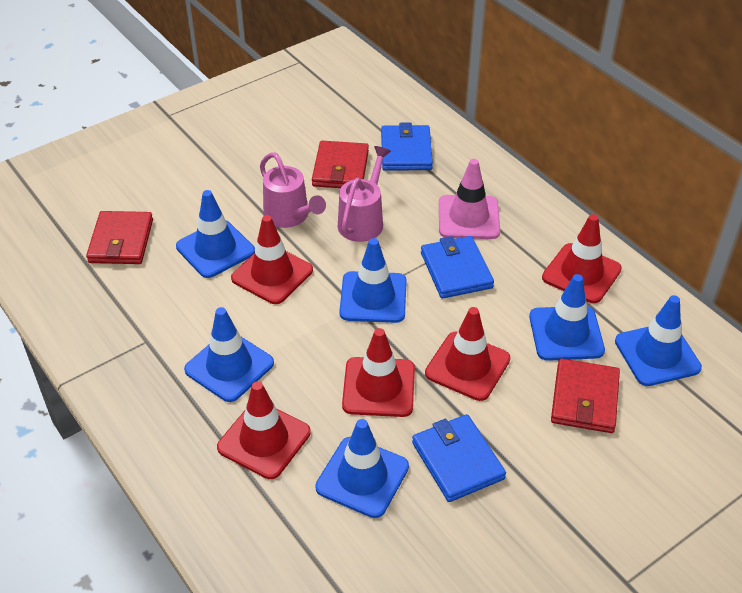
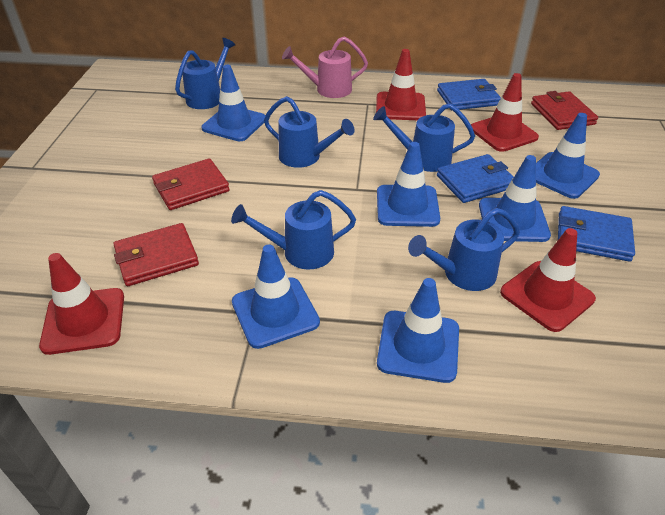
blue watering can: 0 -> 5
pink traffic cone: 1 -> 0
pink watering can: 2 -> 1
red traffic cone: 5 -> 4

